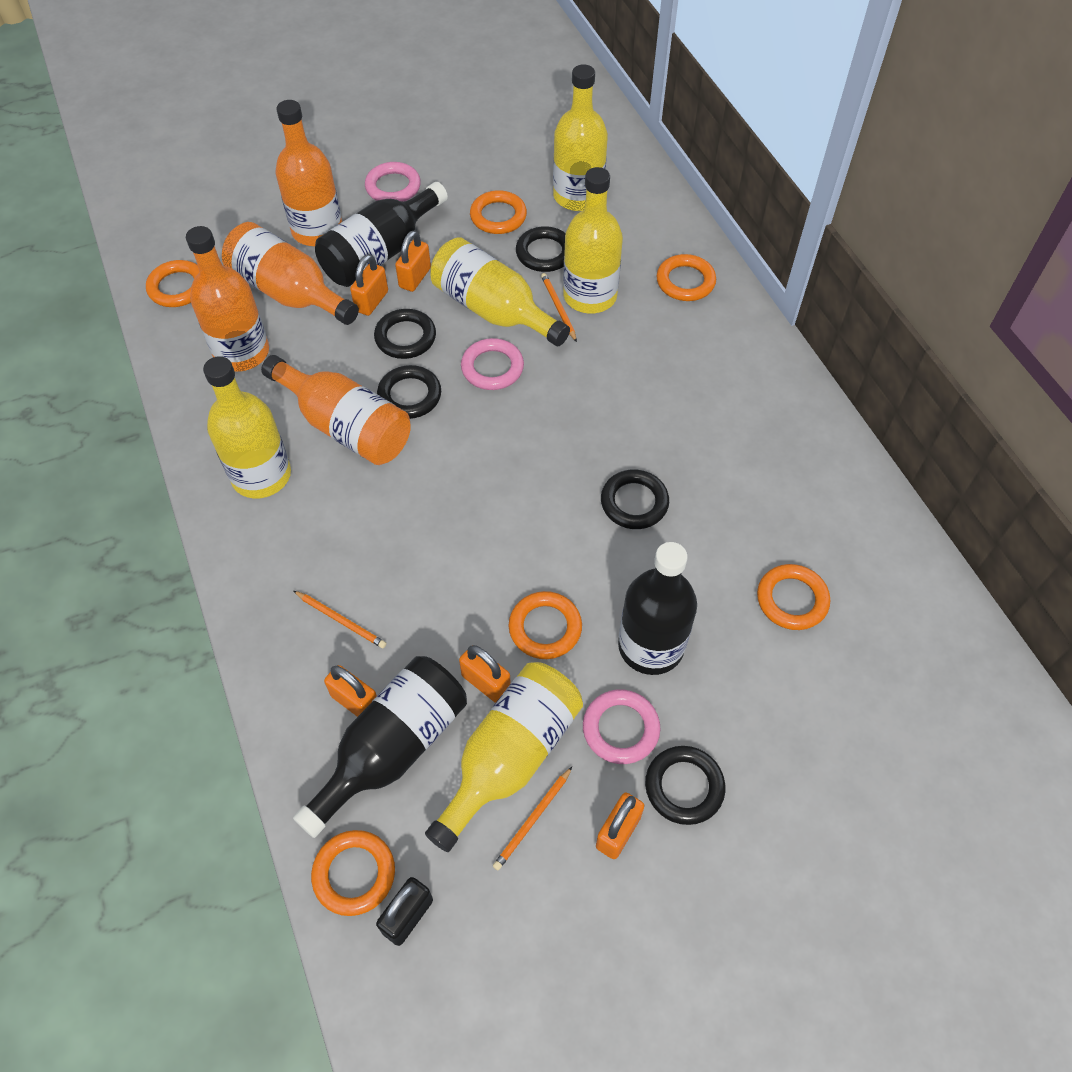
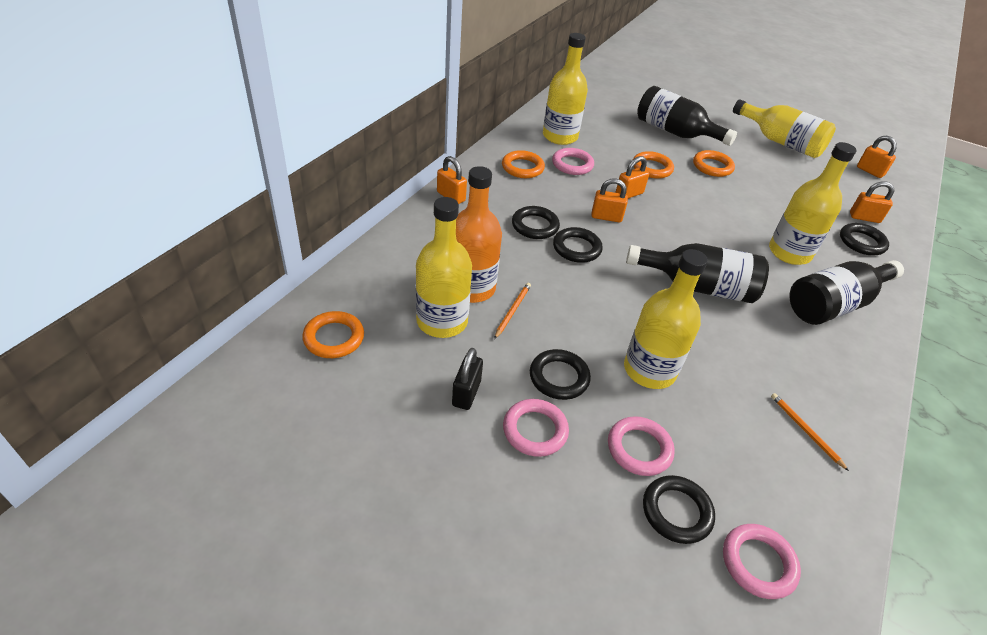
orange bottle: 4 -> 1
orange pencil: 3 -> 2
orange ring: 6 -> 4
pink ring: 3 -> 4

